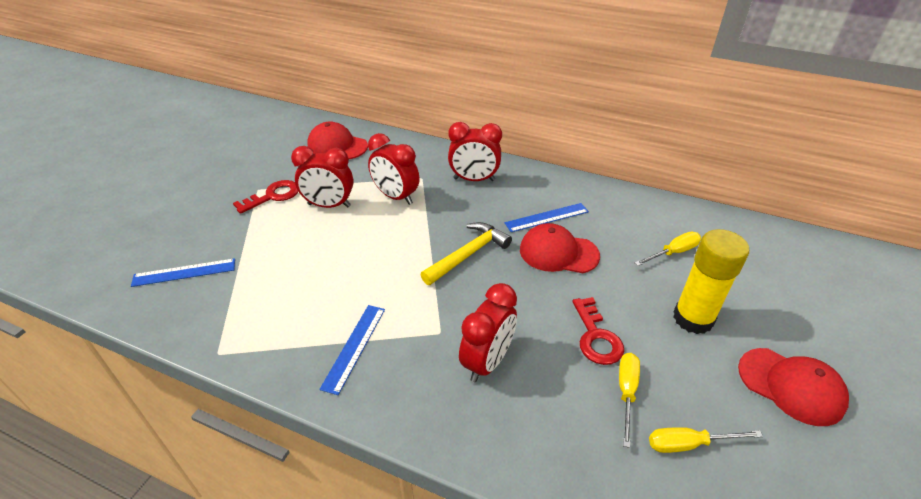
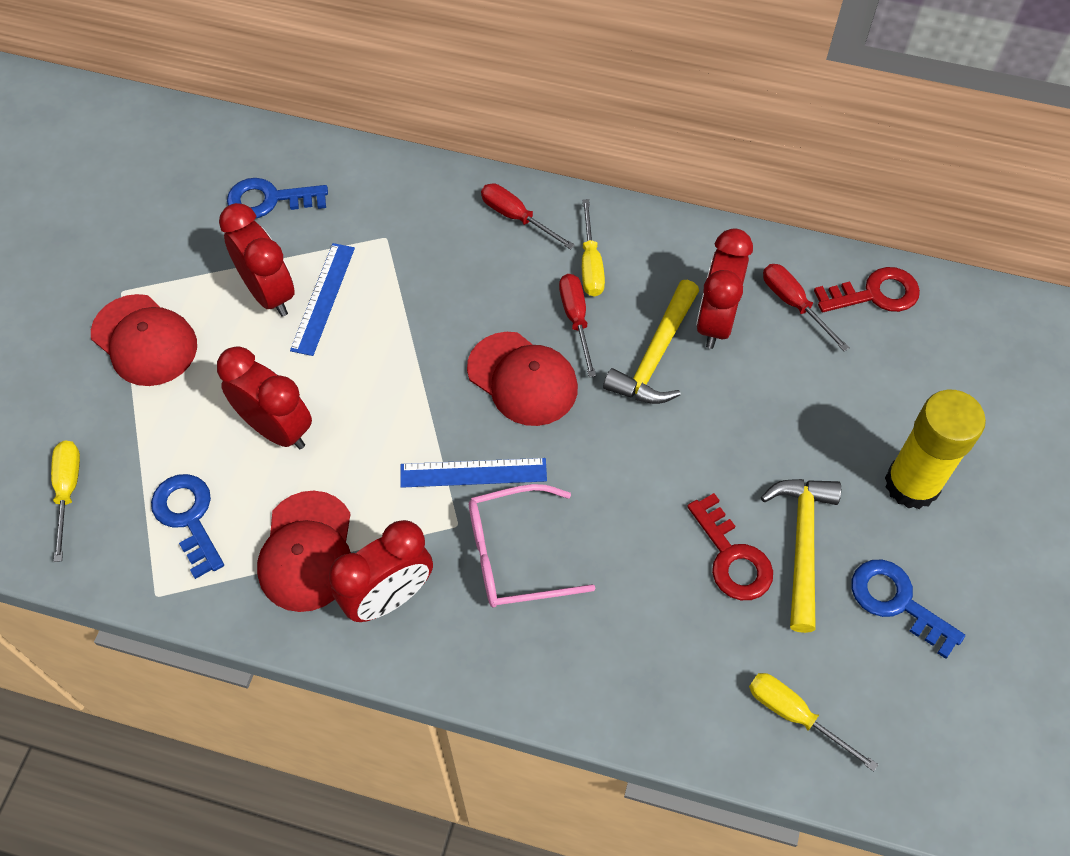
blue key: 0 -> 3
blue ruler: 3 -> 2
pink glasses: 0 -> 1
red screwdriver: 0 -> 3
yellow hammer: 1 -> 2

